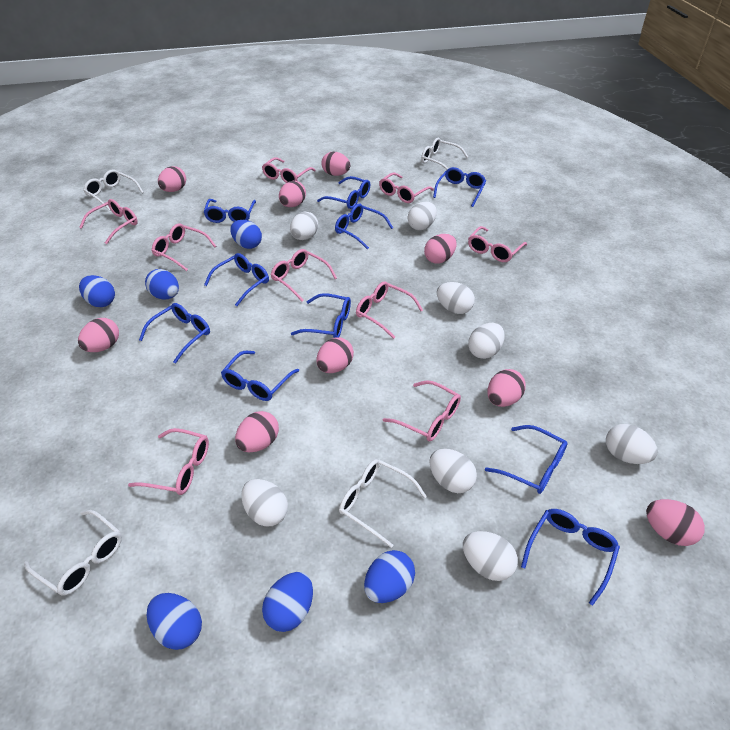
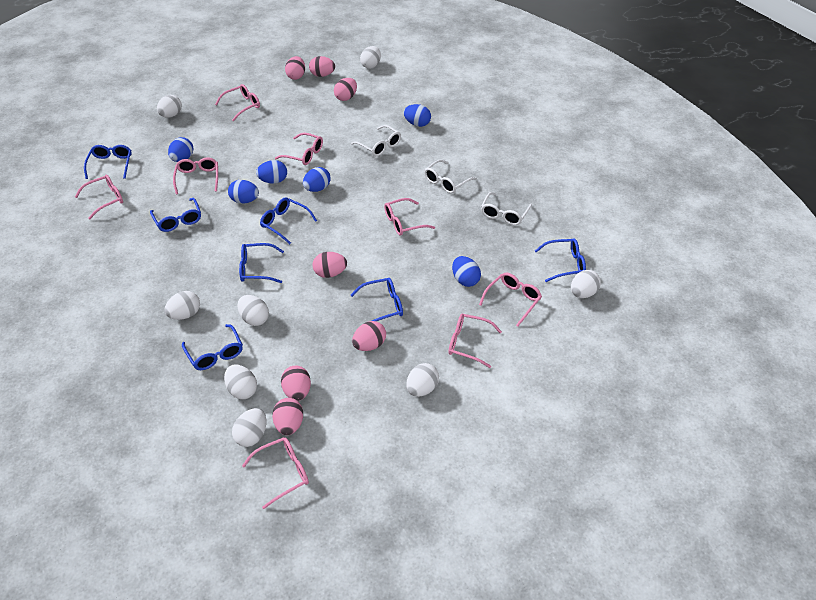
blue glasses: 10 -> 7
pink egg: 9 -> 7
pink glasses: 9 -> 8
white glasses: 4 -> 3

